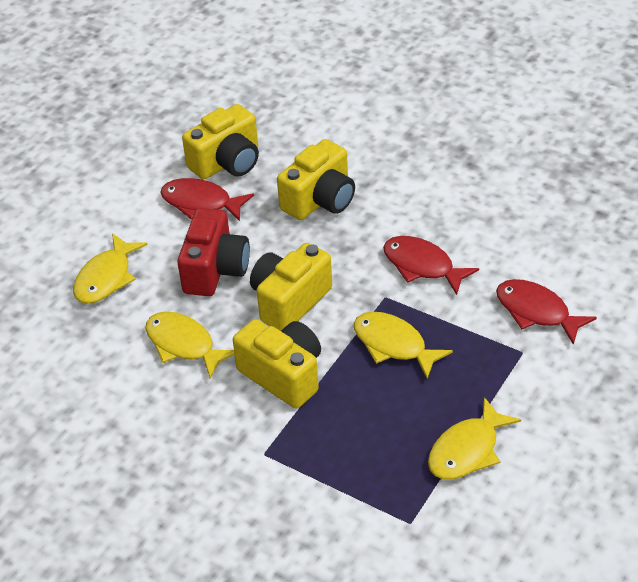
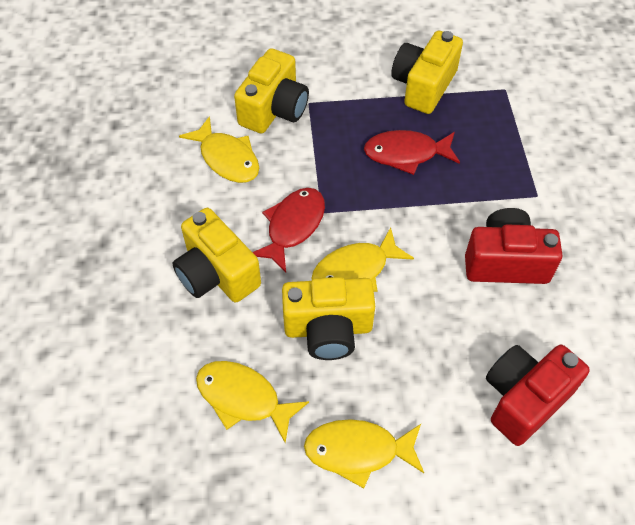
red camera: 1 -> 2
red fish: 3 -> 2

